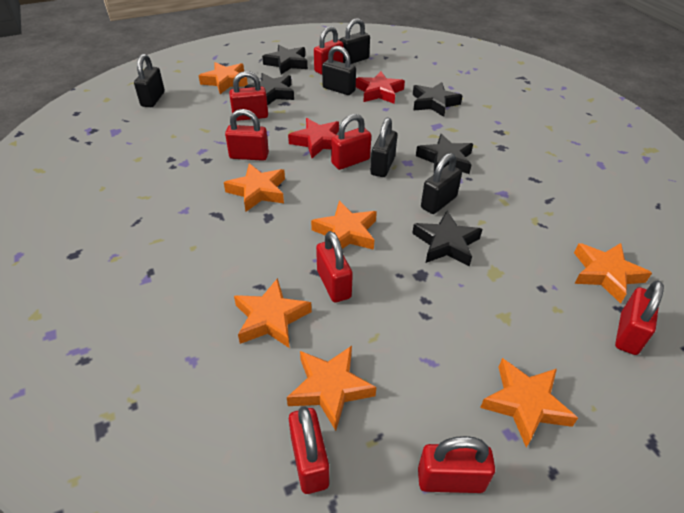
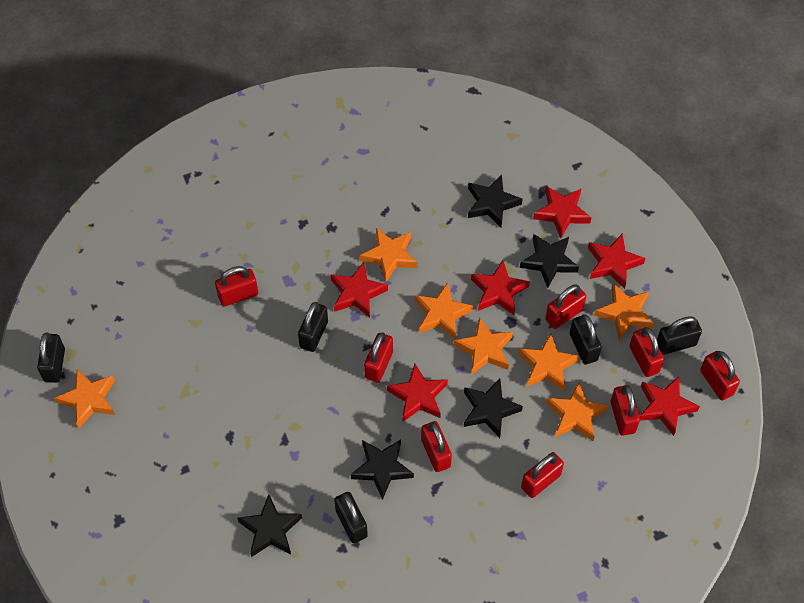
red star: 2 -> 6

